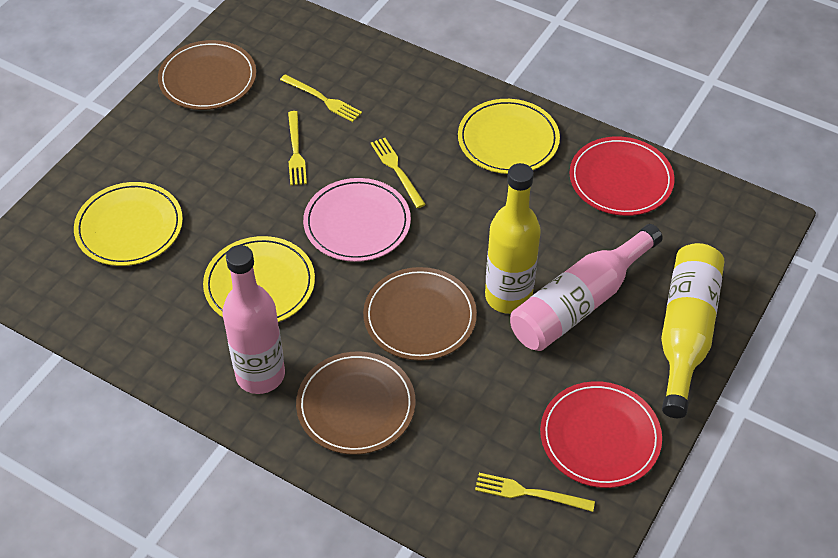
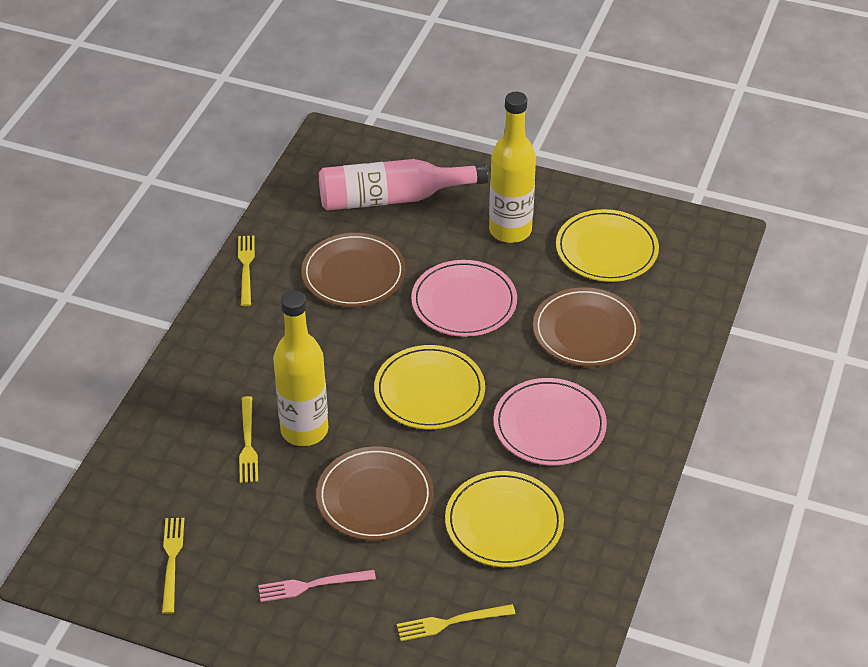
pink bottle: 2 -> 1
pink fork: 0 -> 1
pink plate: 1 -> 2
red plate: 2 -> 0

